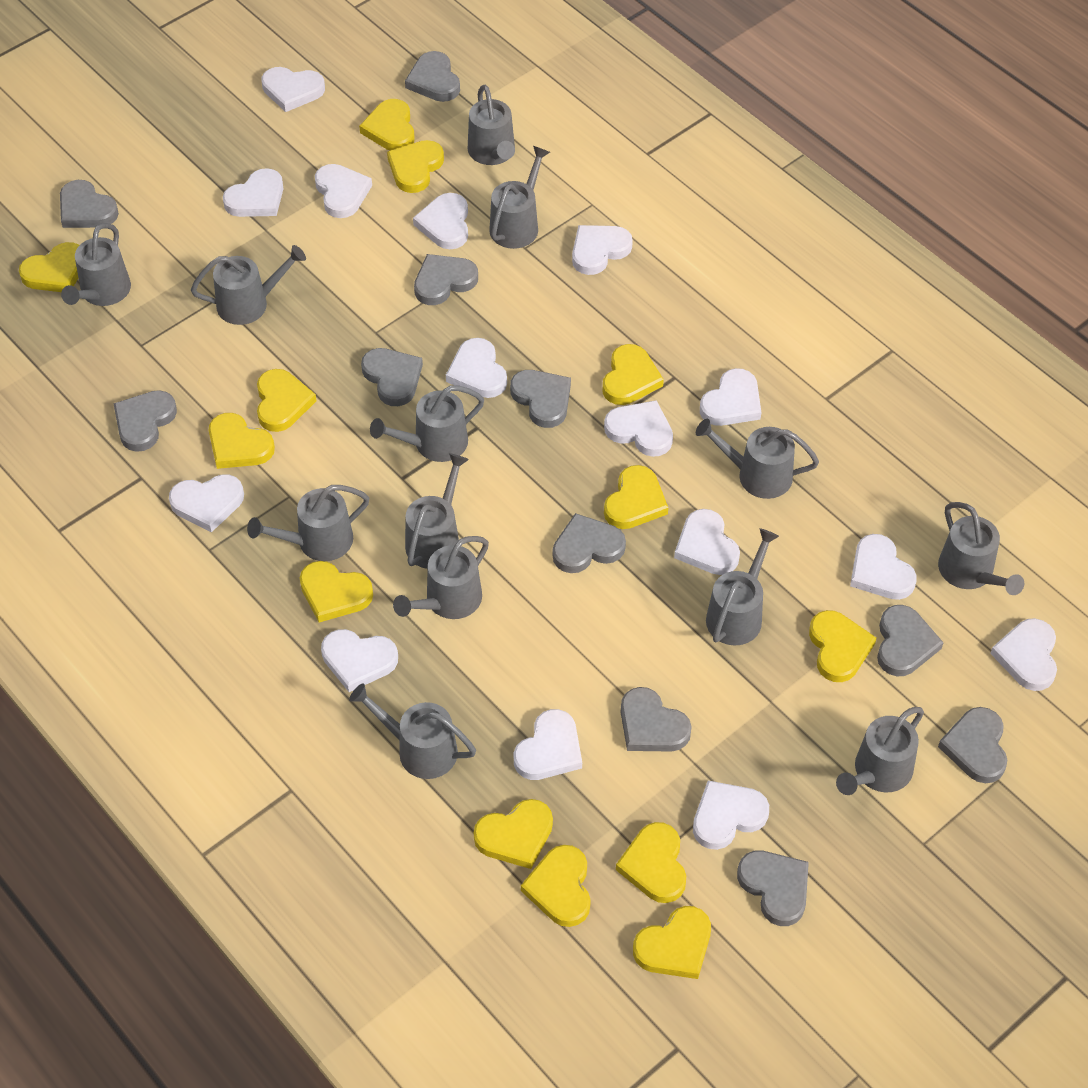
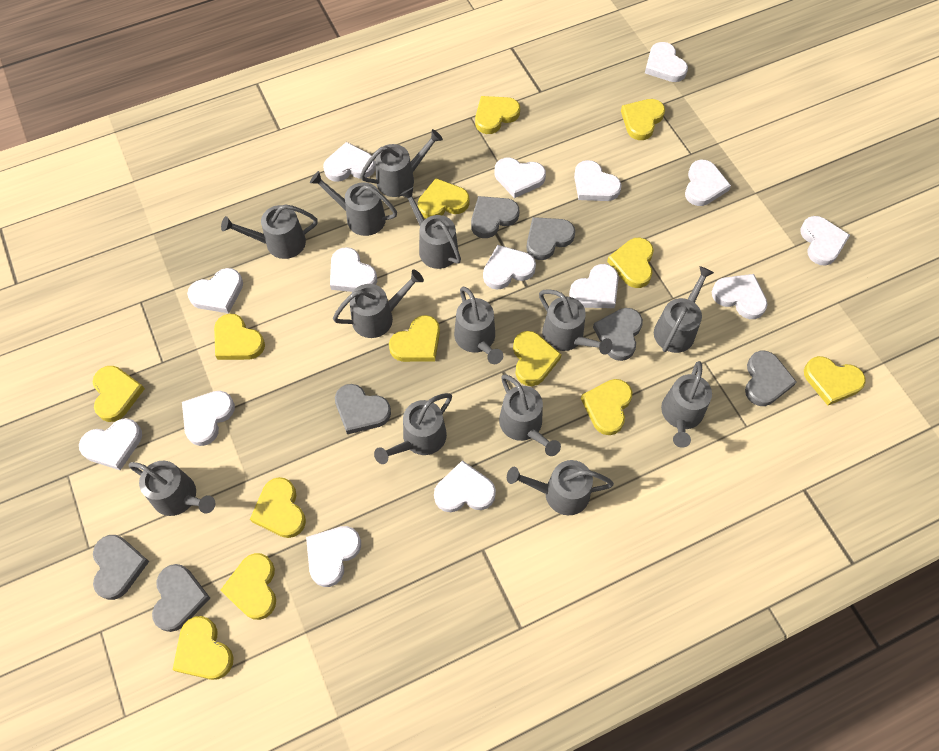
grey heart: 11 -> 7

